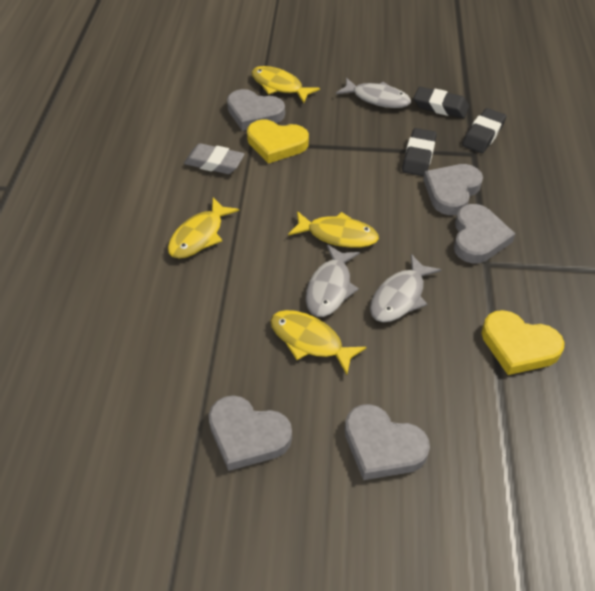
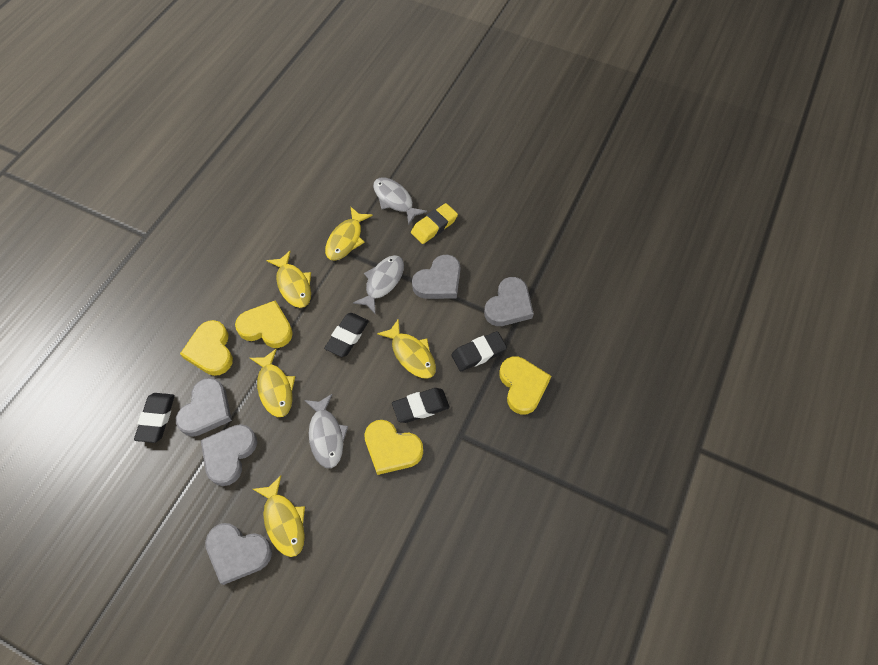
black eraser: 3 -> 4
grey eraser: 1 -> 0
yellow eraser: 0 -> 1
yellow fish: 4 -> 5
yellow heart: 2 -> 4

